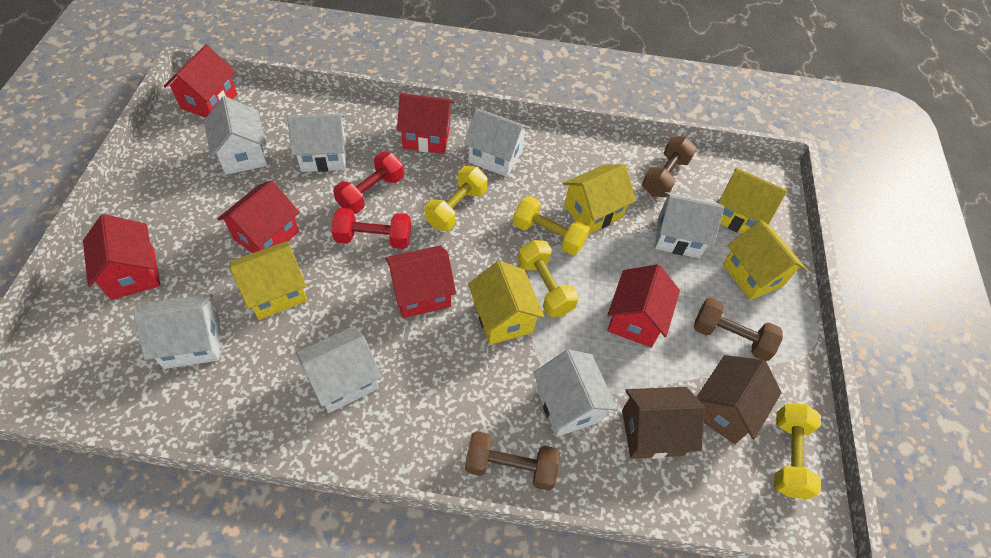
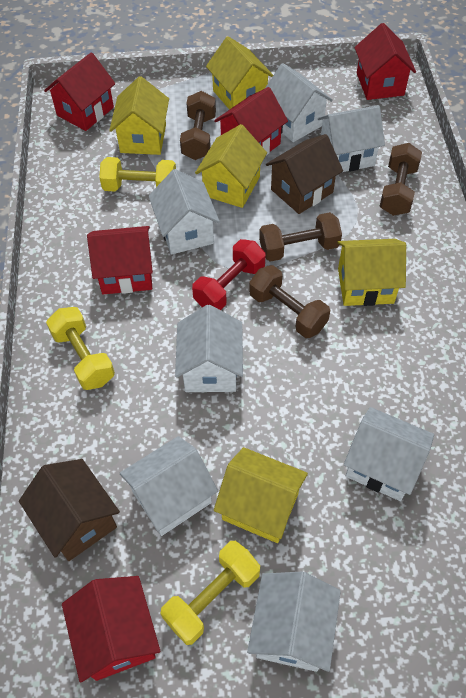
brown dumbbell: 3 -> 4
red dumbbell: 2 -> 1
red house: 6 -> 5
yellow dumbbell: 4 -> 3

